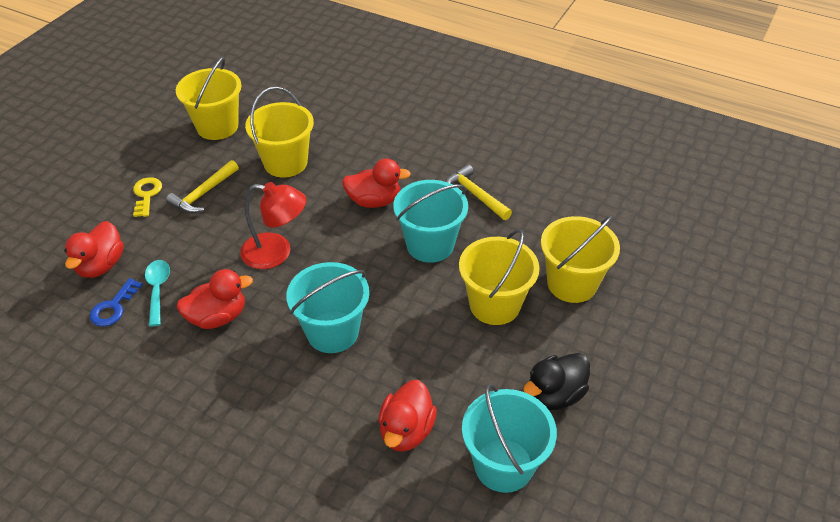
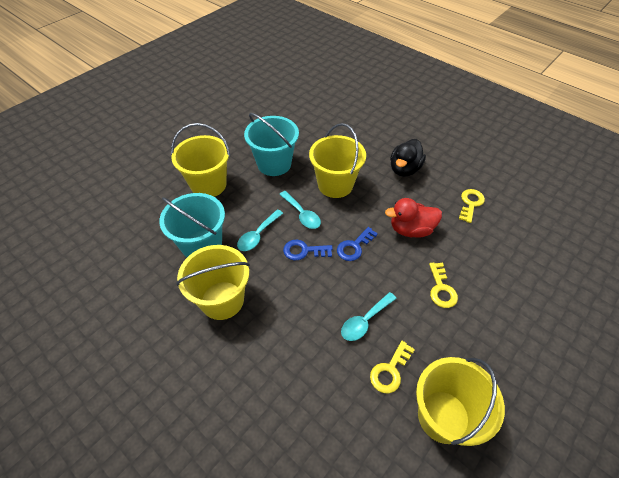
blue key: 1 -> 2
red duck: 4 -> 1
red lamp: 1 -> 0
turquoise bucket: 3 -> 2
turquoise spoon: 1 -> 3
yellow hammer: 2 -> 0
yellow key: 1 -> 3

